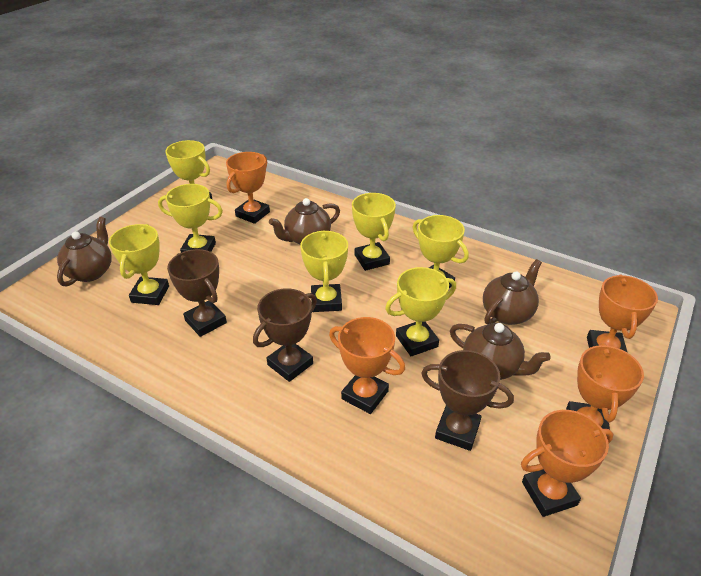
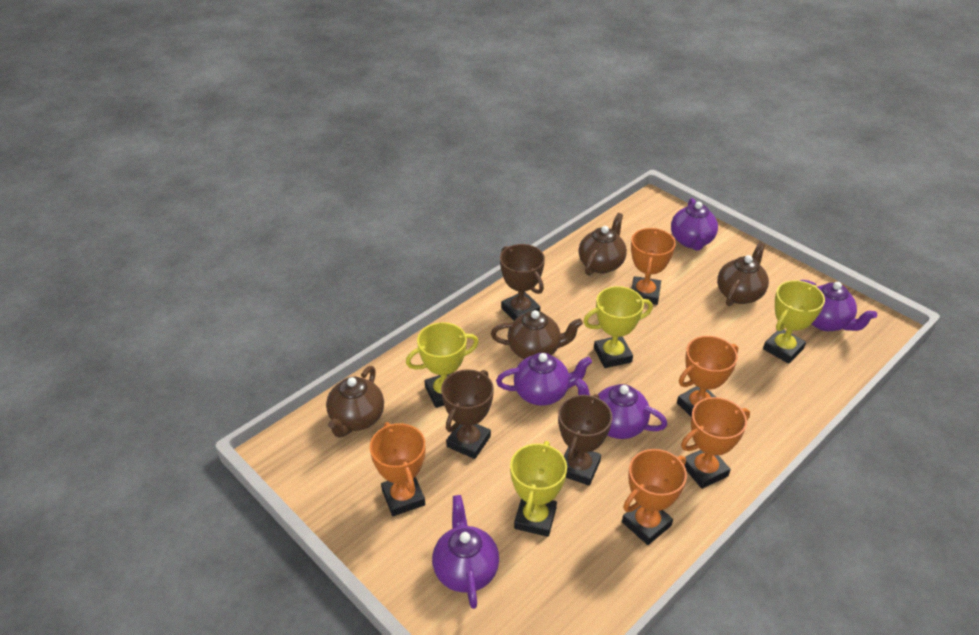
purple teapot: 0 -> 5
yellow trophy: 7 -> 4

